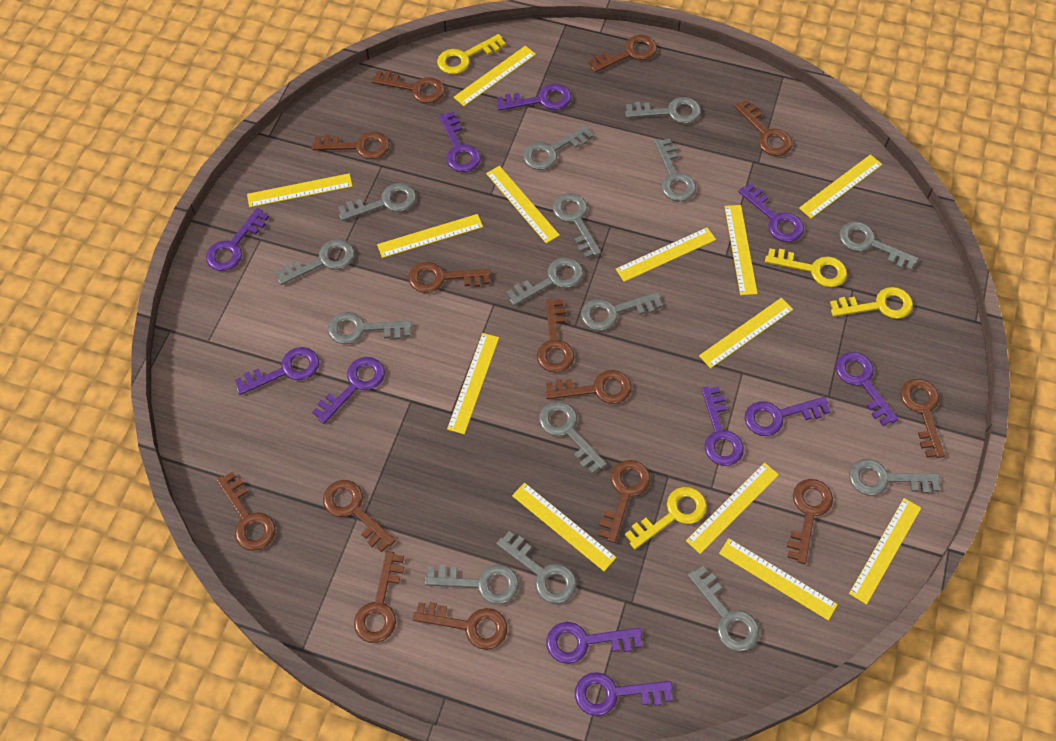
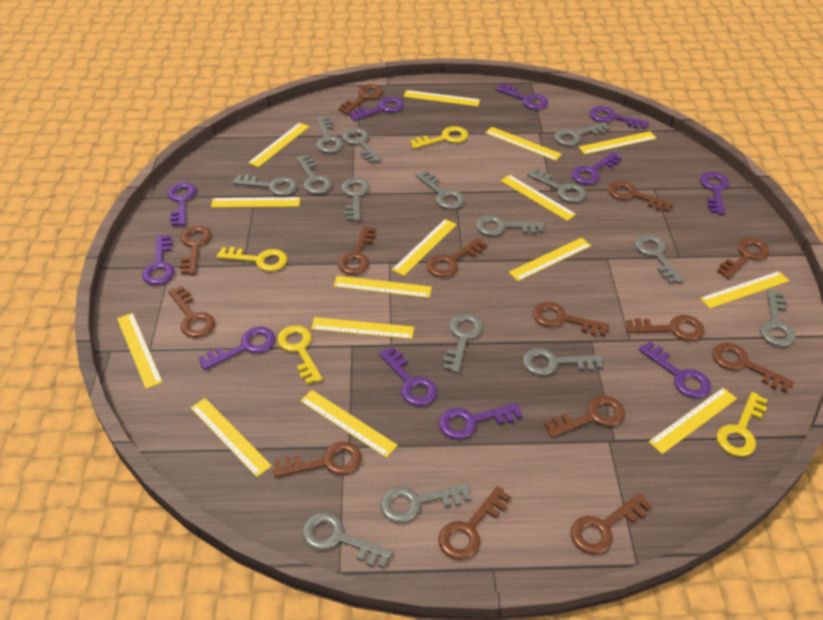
yellow ruler: 13 -> 15

